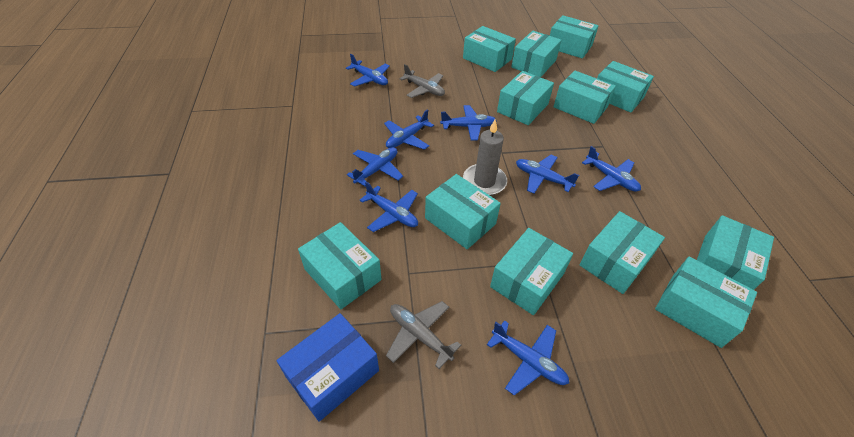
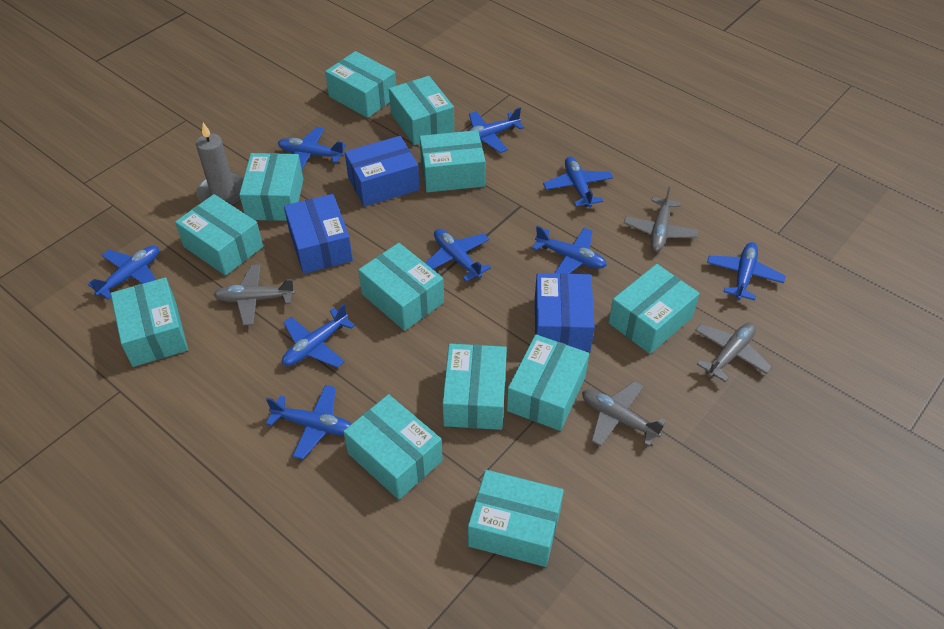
blue box: 1 -> 3
blue plane: 8 -> 9
grey plane: 2 -> 4

